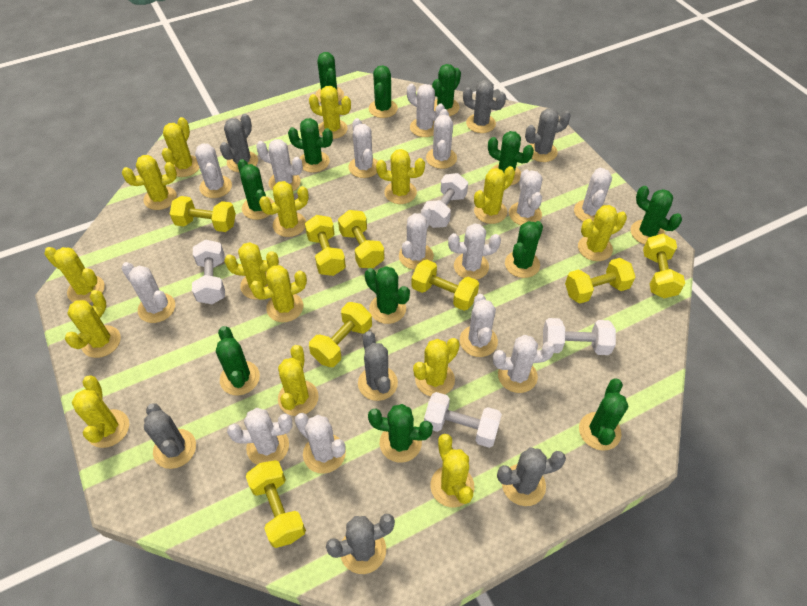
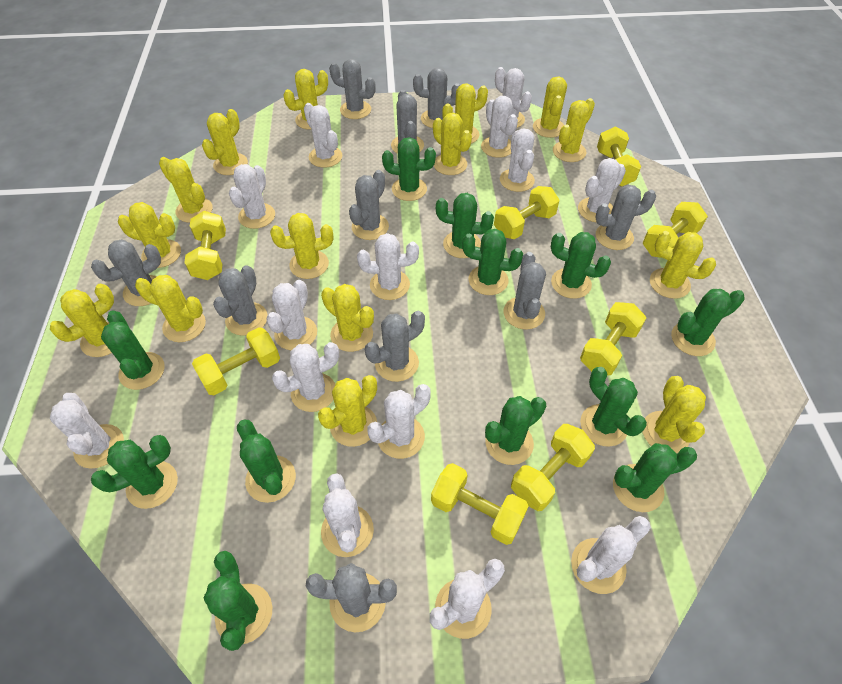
grey cactus: 7 -> 10
white dumbbell: 4 -> 0

